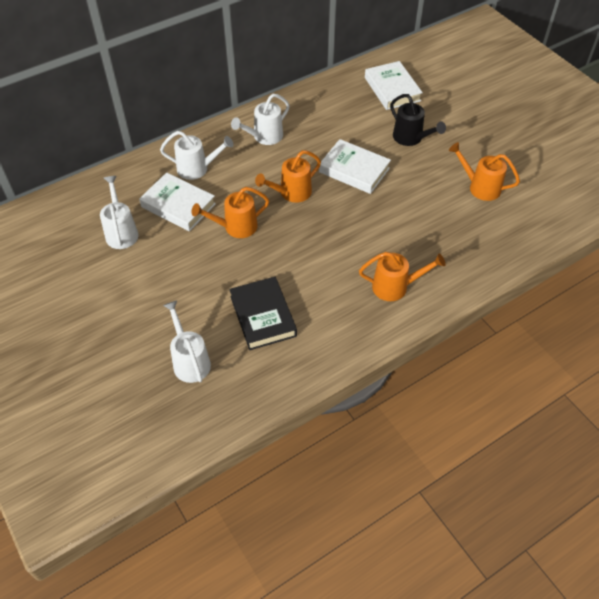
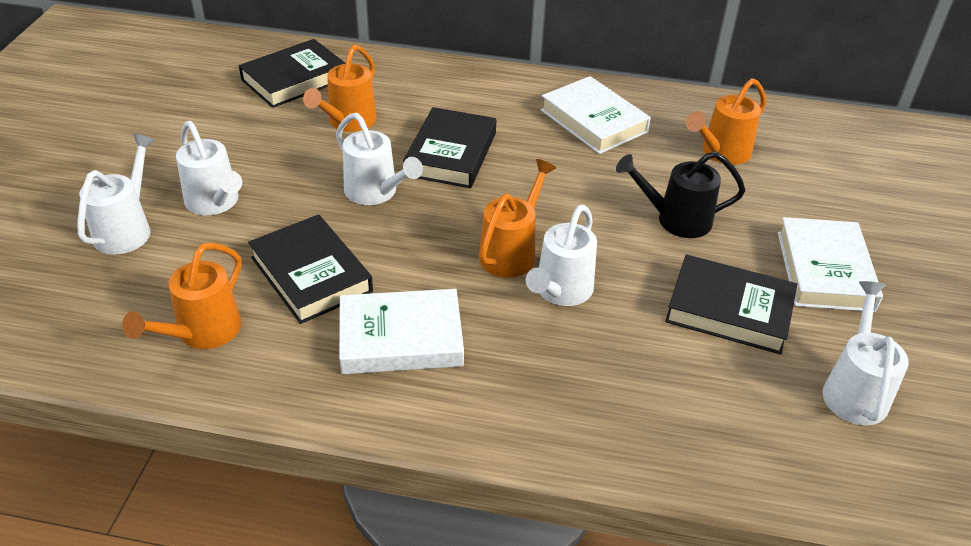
black book: 1 -> 4
white watering can: 4 -> 5

